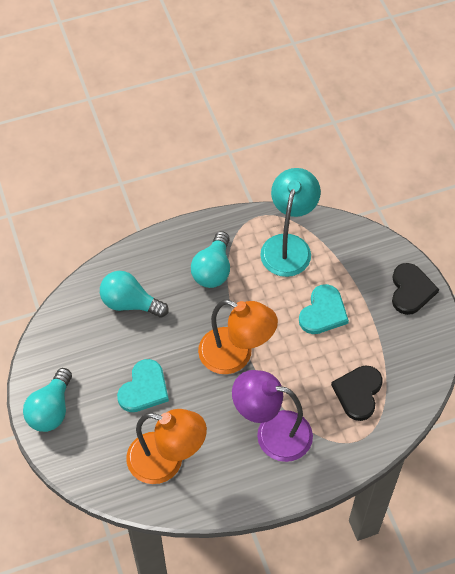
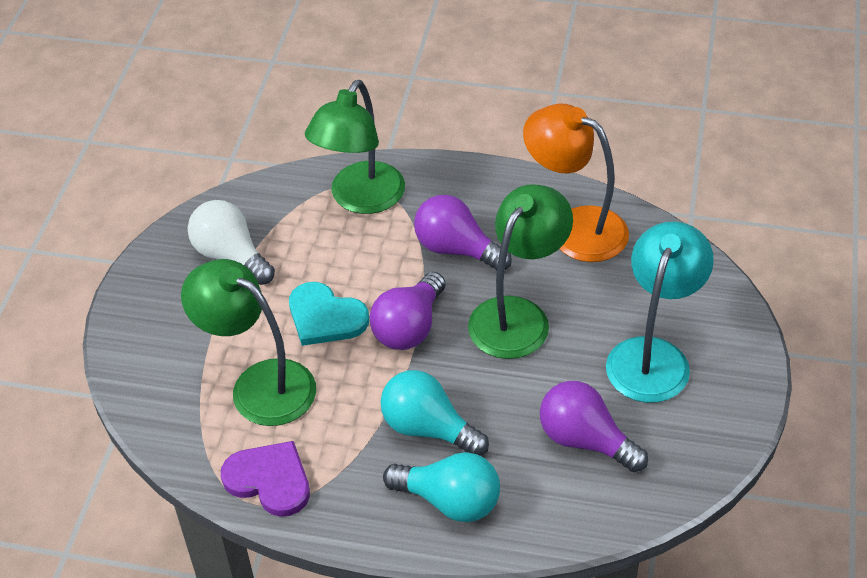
black heart: 2 -> 0
green lamp: 0 -> 3
orange lamp: 2 -> 1
purple heart: 0 -> 1
purple lamp: 1 -> 0
purple light bulb: 0 -> 3
turquoise heart: 2 -> 1
turquoise light bulb: 3 -> 2
white light bulb: 0 -> 1

